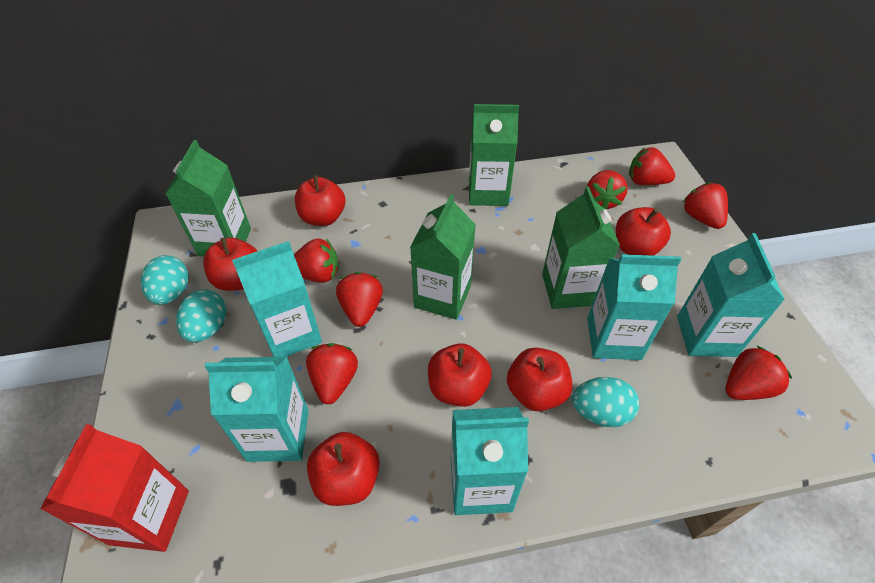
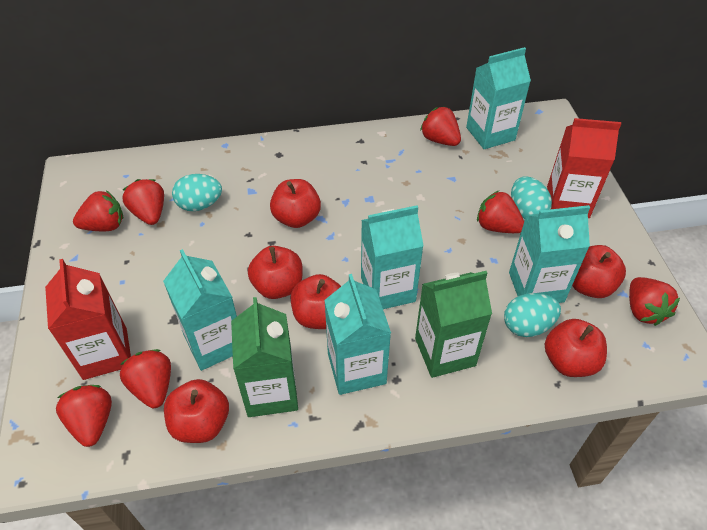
green carton: 4 -> 2
red carton: 1 -> 2

